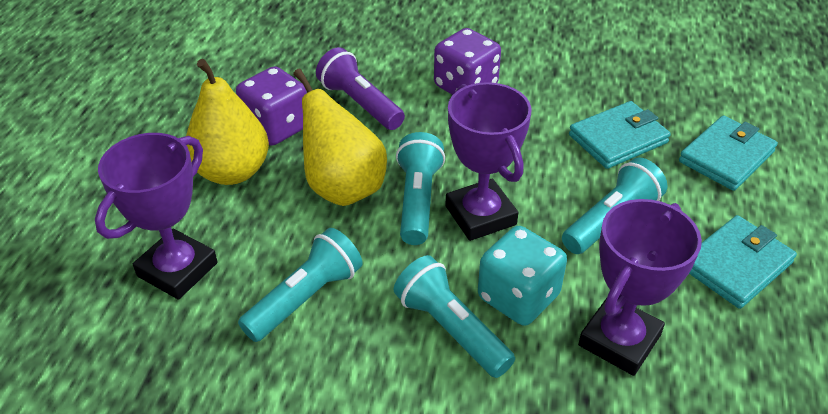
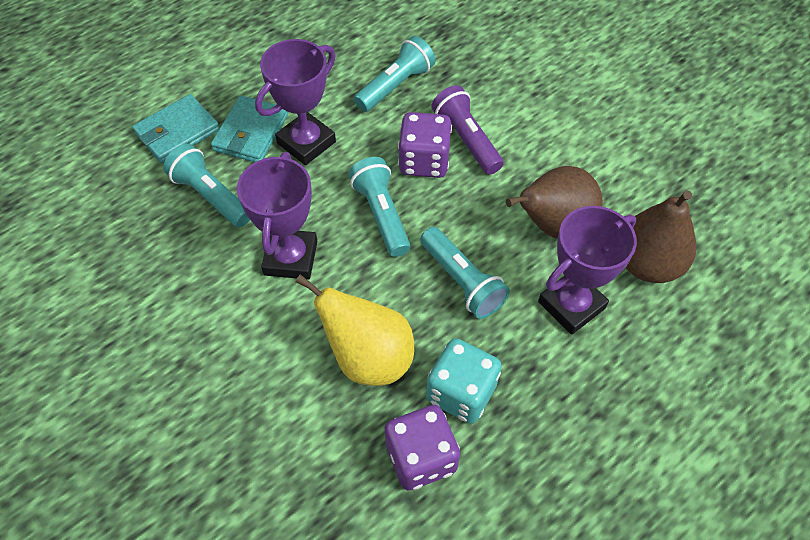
brown pear: 0 -> 2
turquoise wallet: 3 -> 2
yellow pear: 2 -> 1

